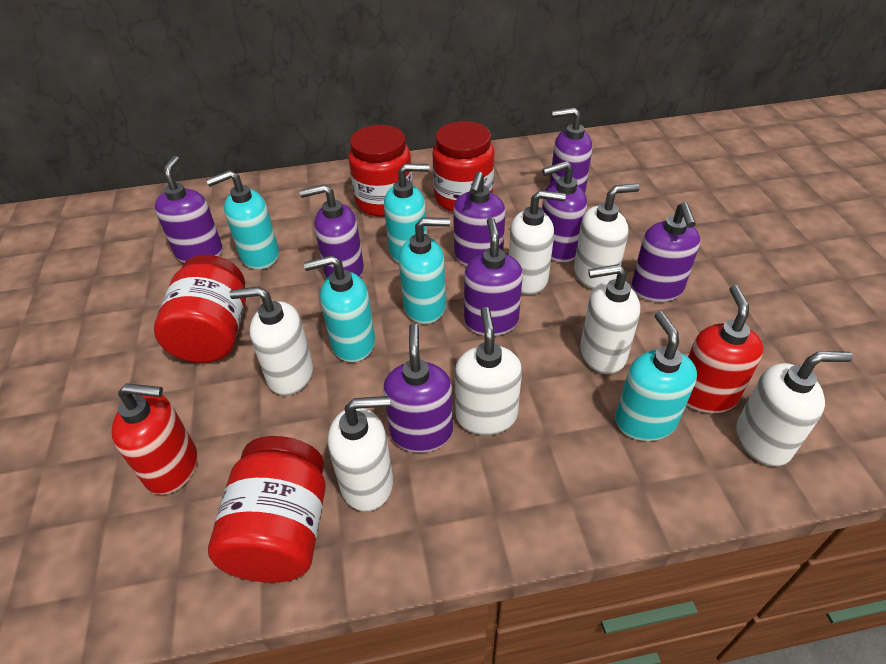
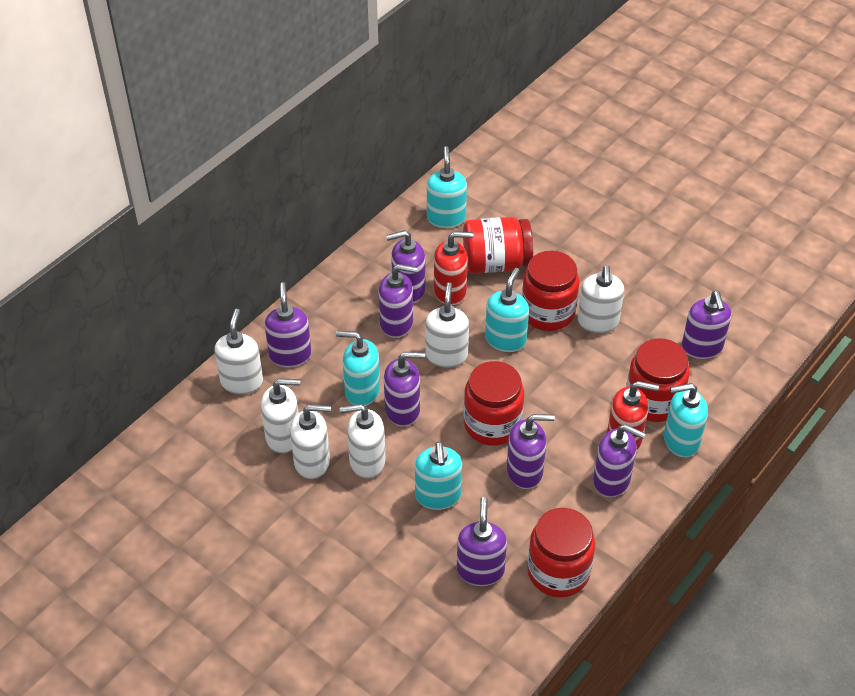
red jar: 4 -> 5
white soap dispenser: 7 -> 6

